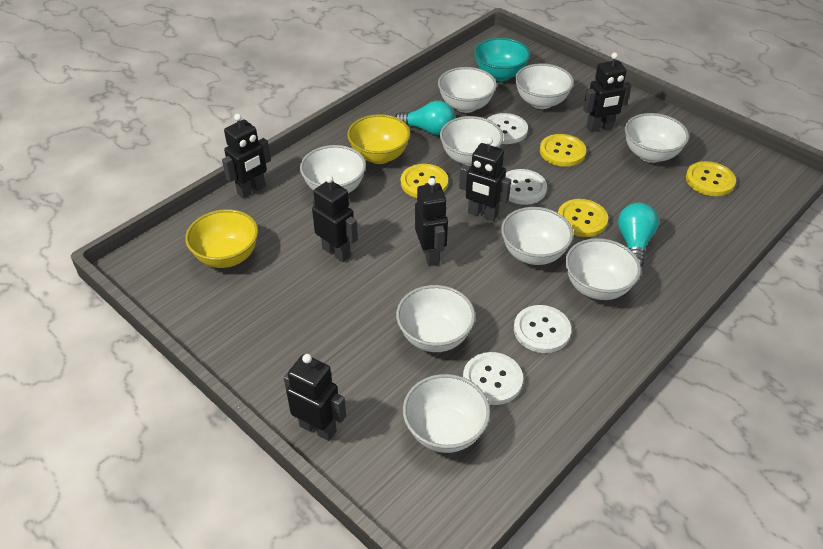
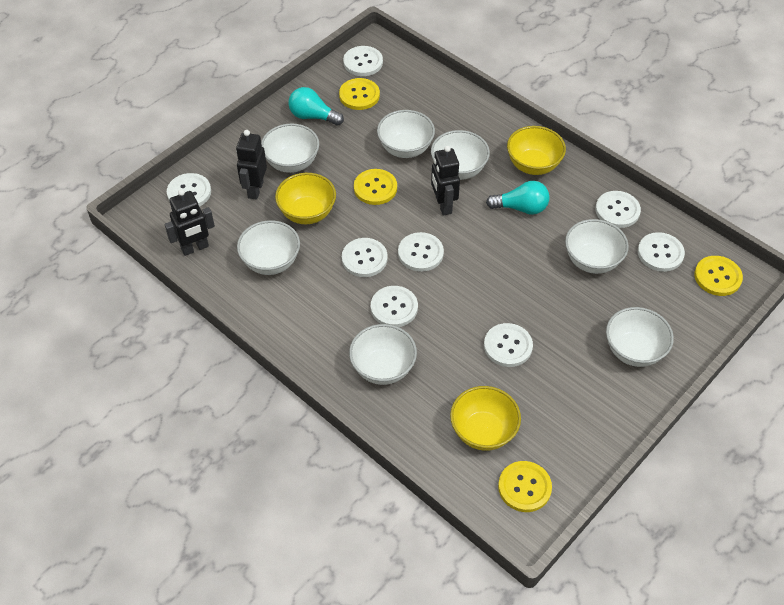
black robot: 6 -> 3
turquoise bowl: 1 -> 0
white bowl: 9 -> 7
white button: 4 -> 8
yellow bowl: 2 -> 3

